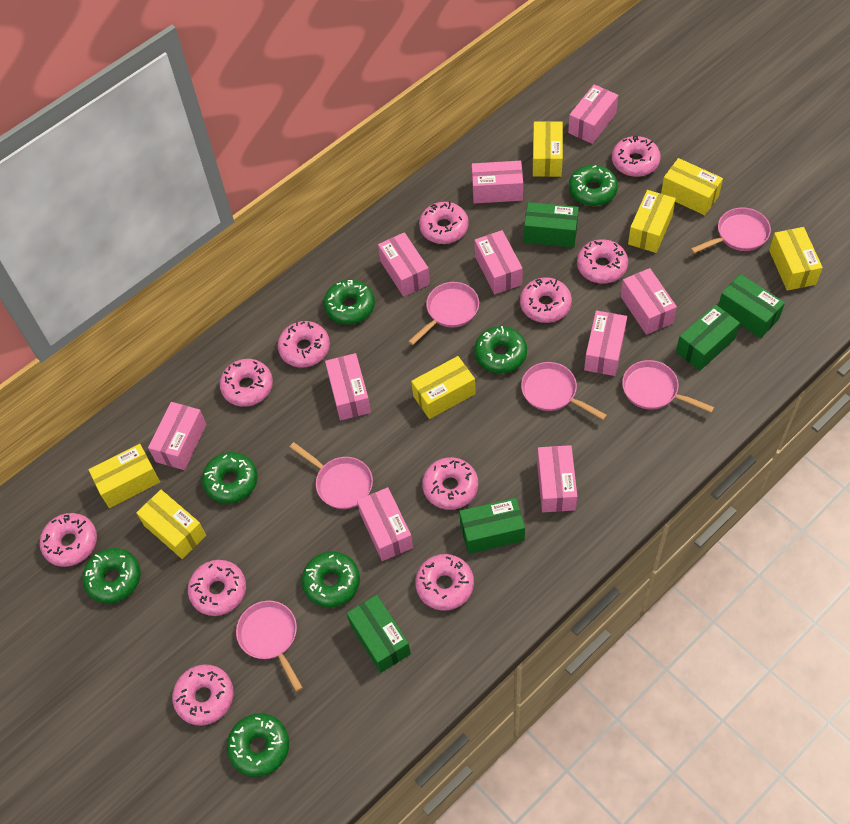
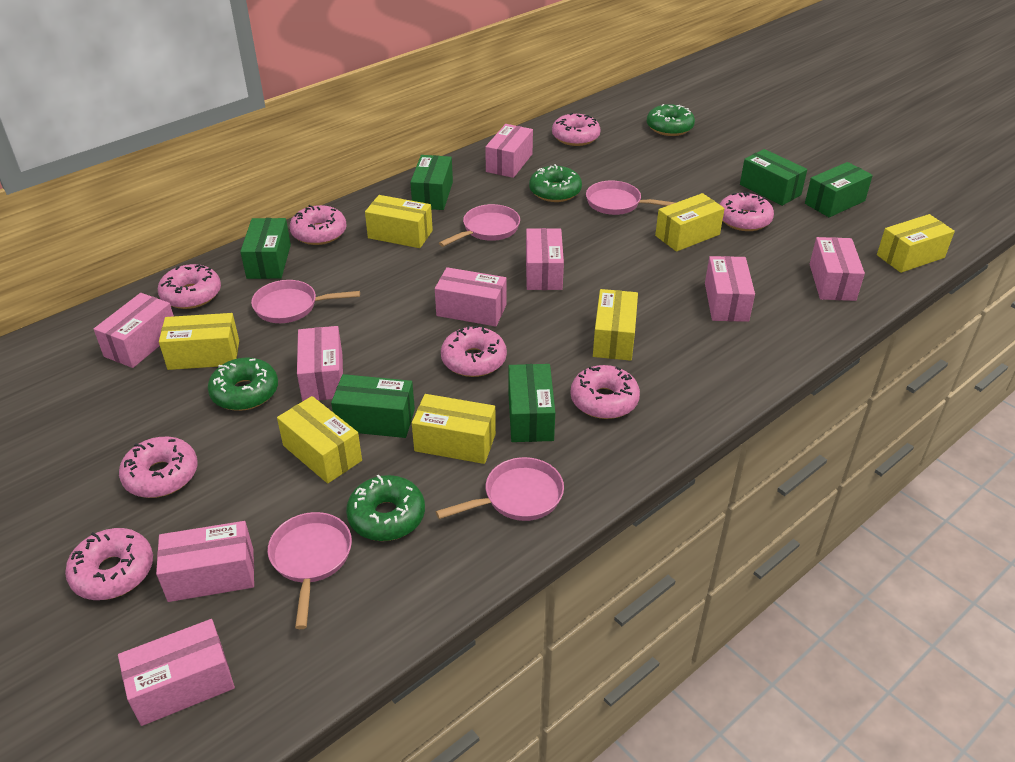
green box: 5 -> 6
green donut: 7 -> 4
pink box: 10 -> 9
pink donut: 11 -> 8
pink pan: 6 -> 5

